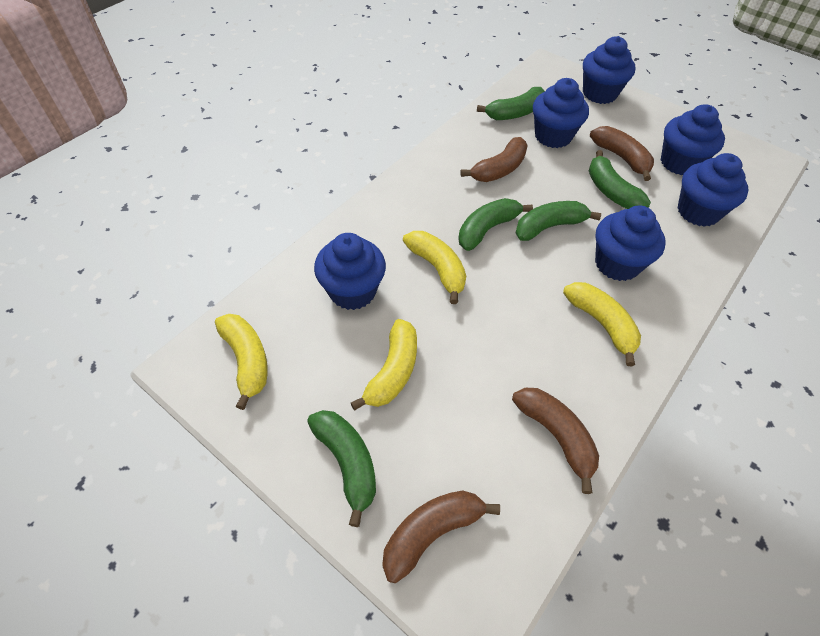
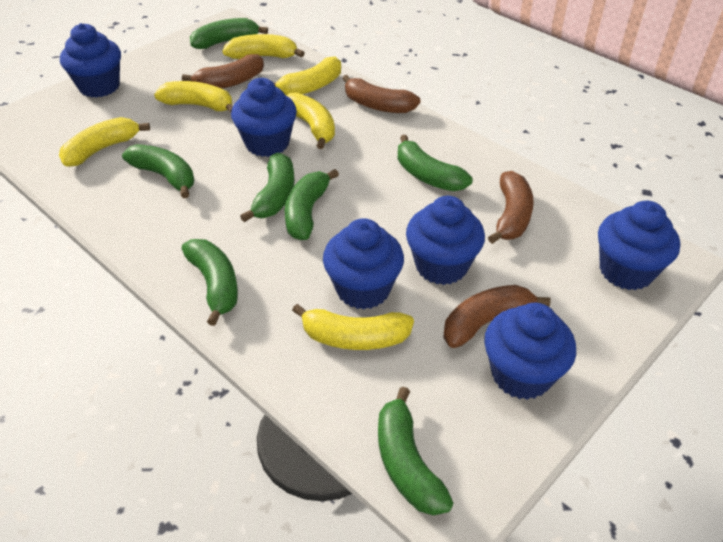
green banana: 5 -> 7
yellow banana: 4 -> 6

